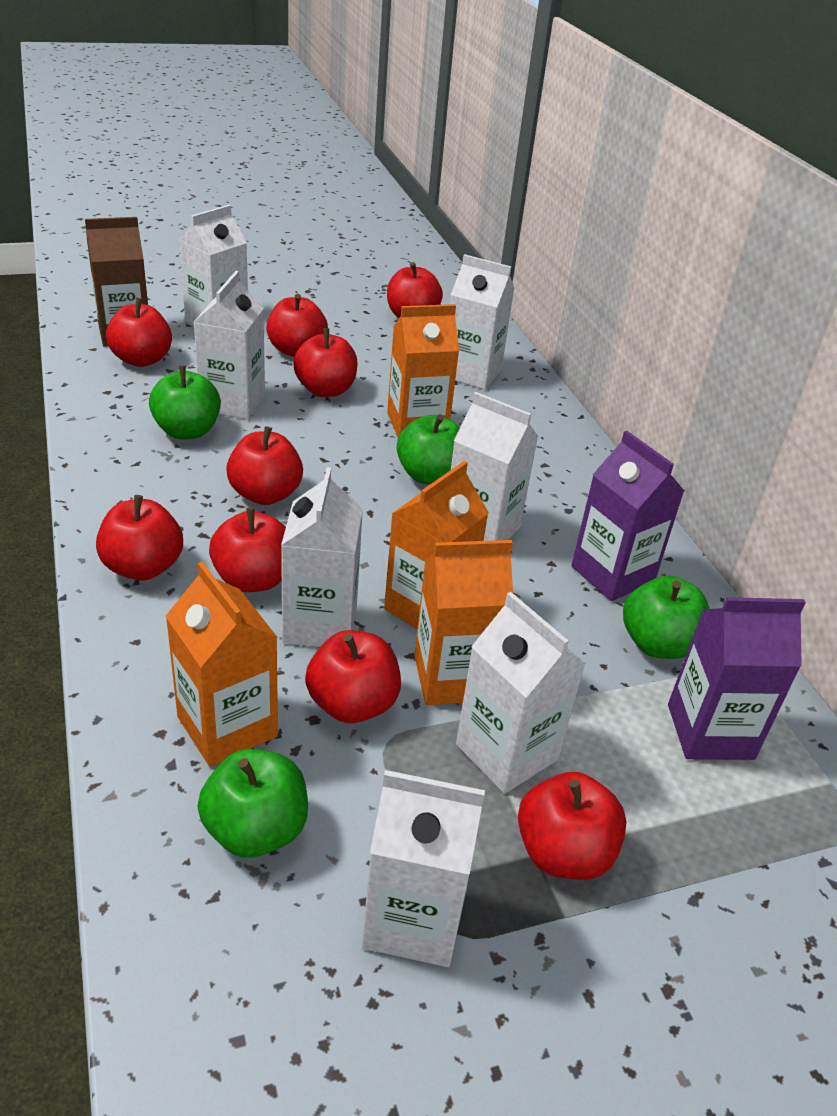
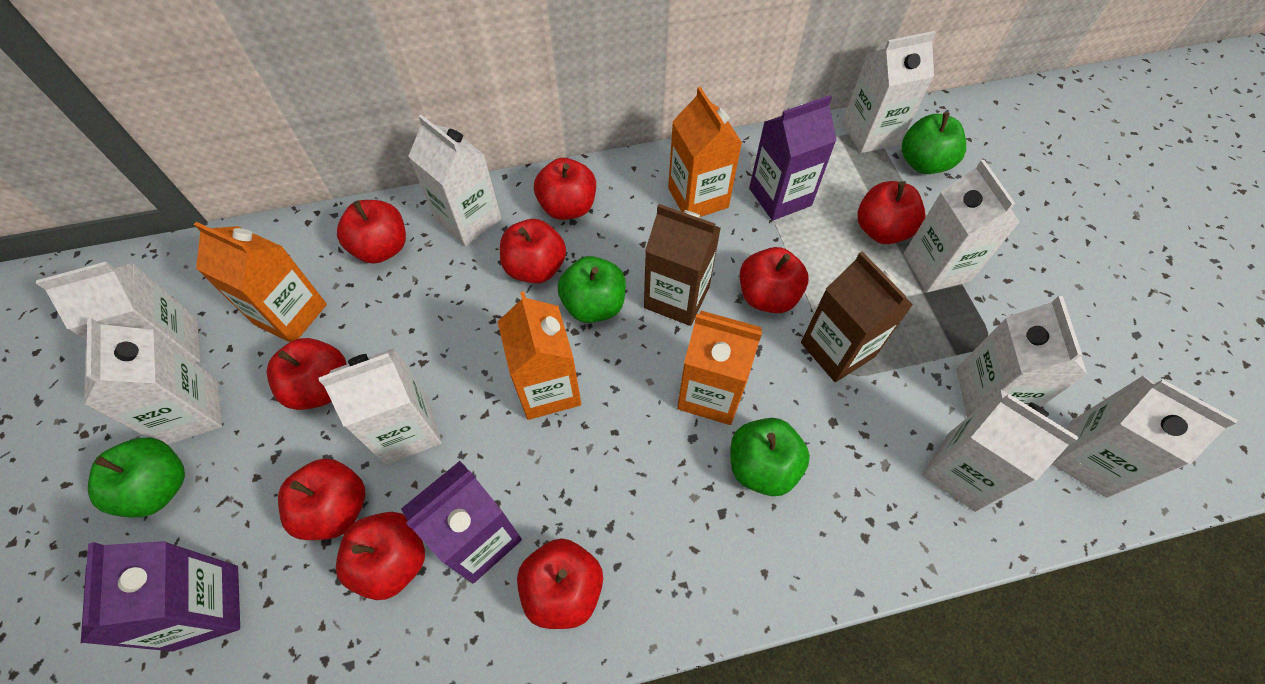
brown carton: 1 -> 2
purple carton: 2 -> 3
white carton: 7 -> 9

